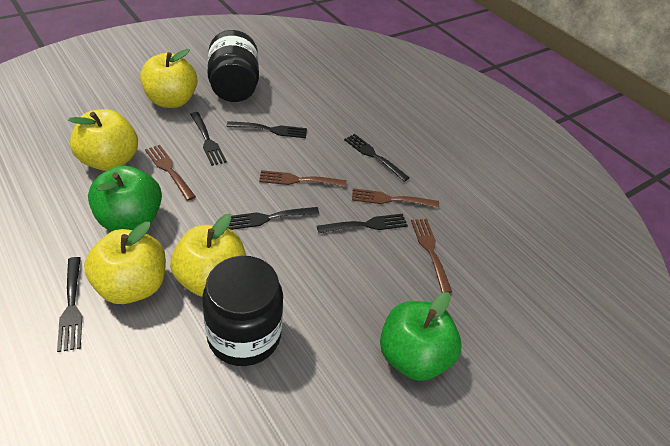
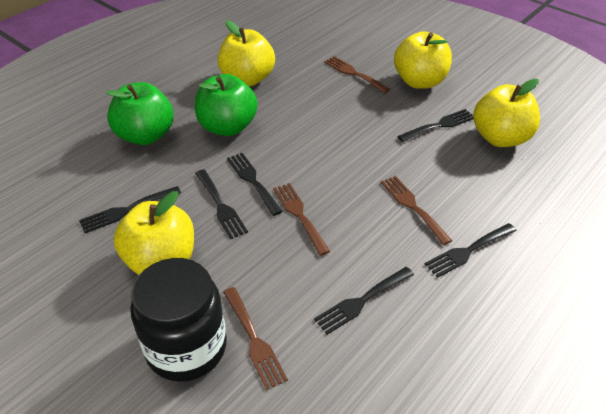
black jar: 2 -> 1

